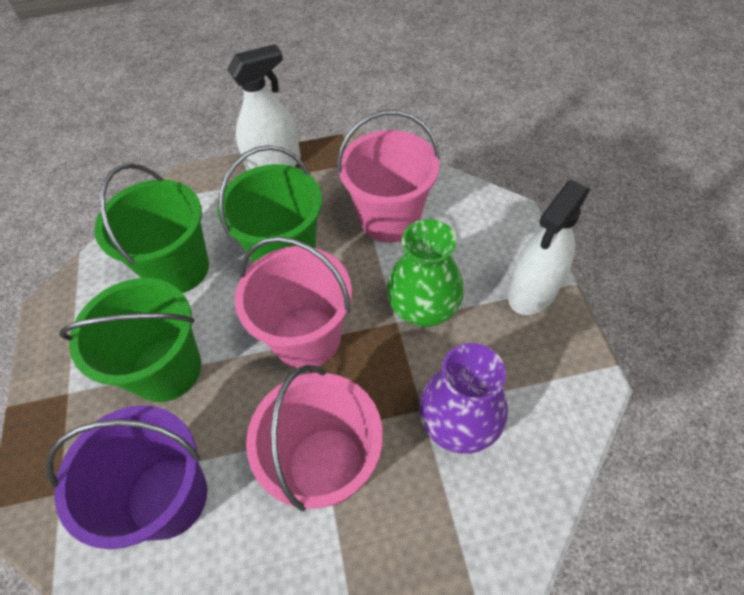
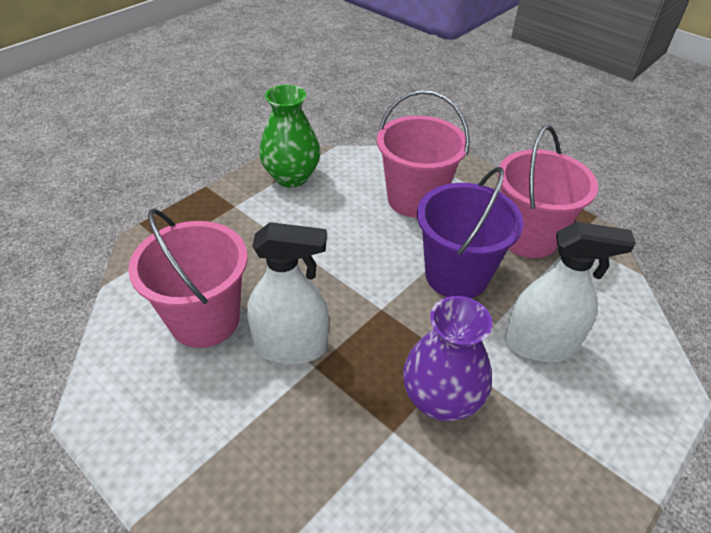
green bucket: 3 -> 0

